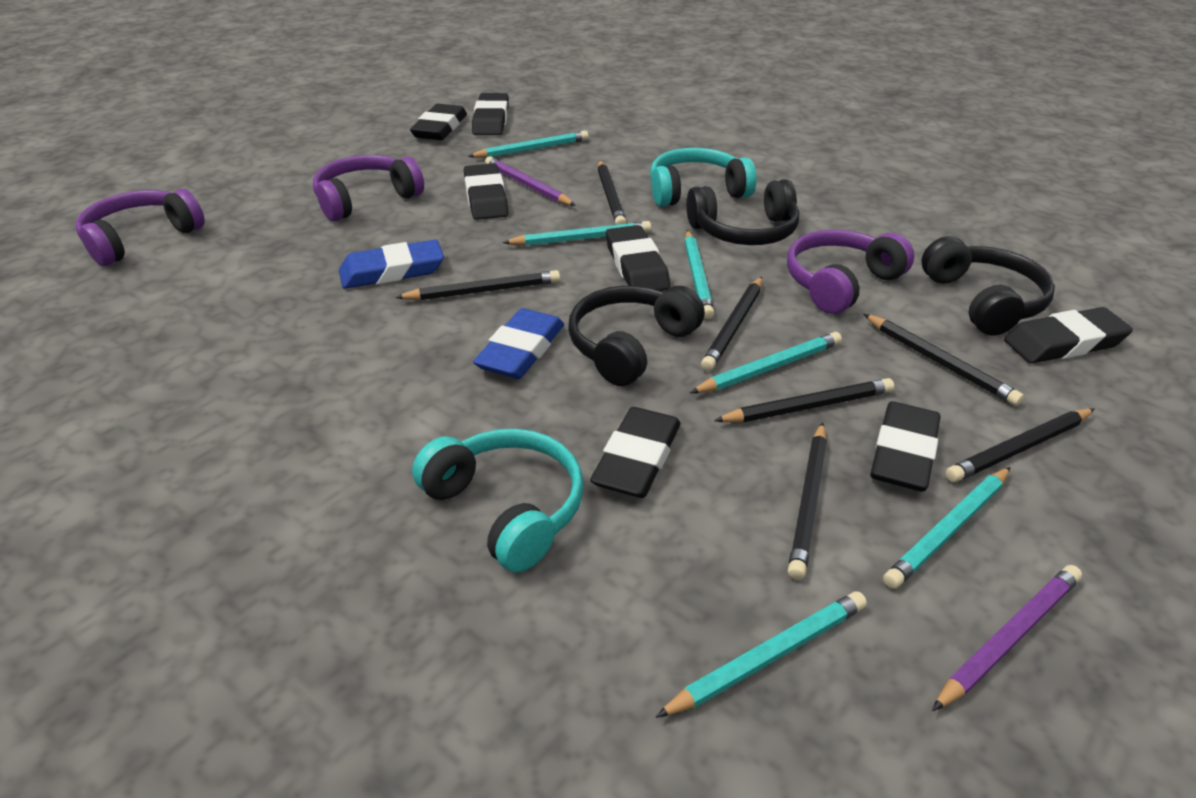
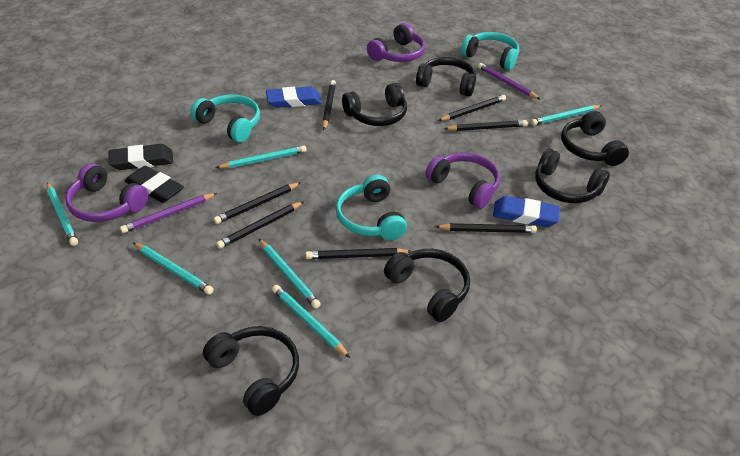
black eraser: 7 -> 2
black headphones: 3 -> 6
turquoise headphones: 2 -> 3

